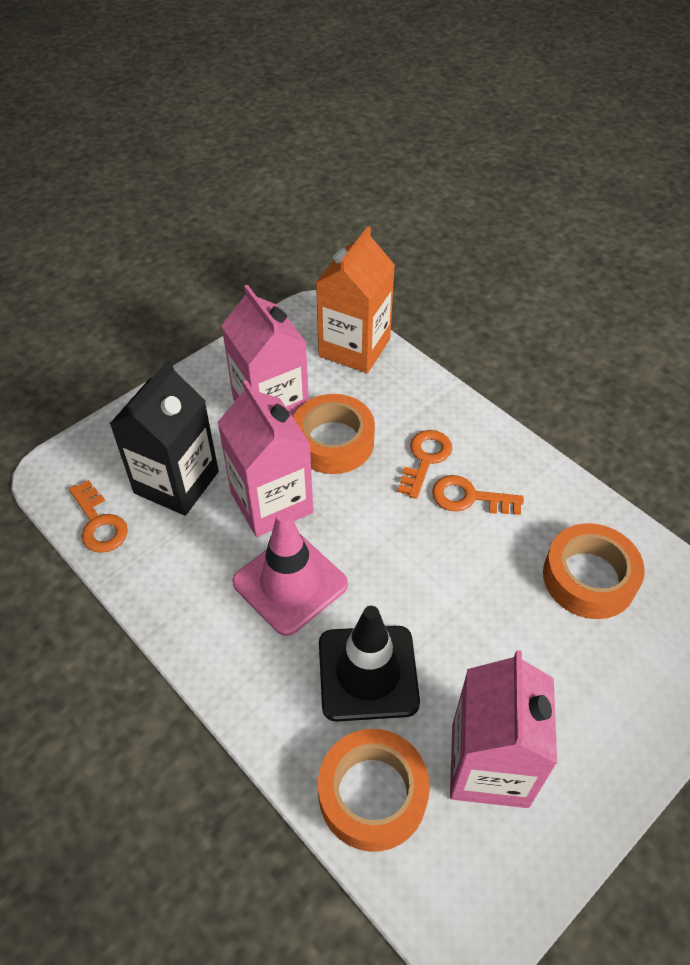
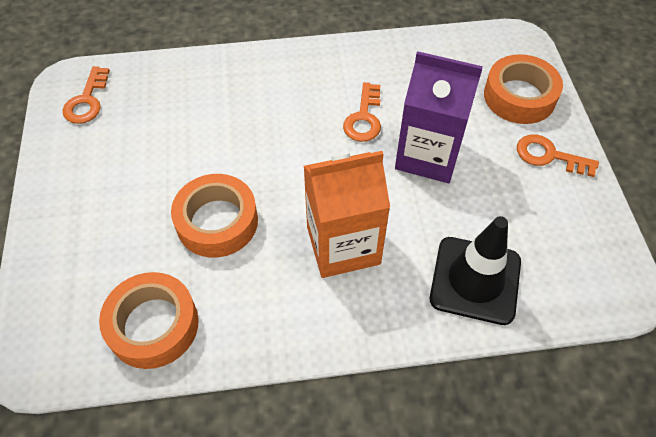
black carton: 1 -> 0
pink carton: 3 -> 0
pink traffic cone: 1 -> 0
purple carton: 0 -> 1

